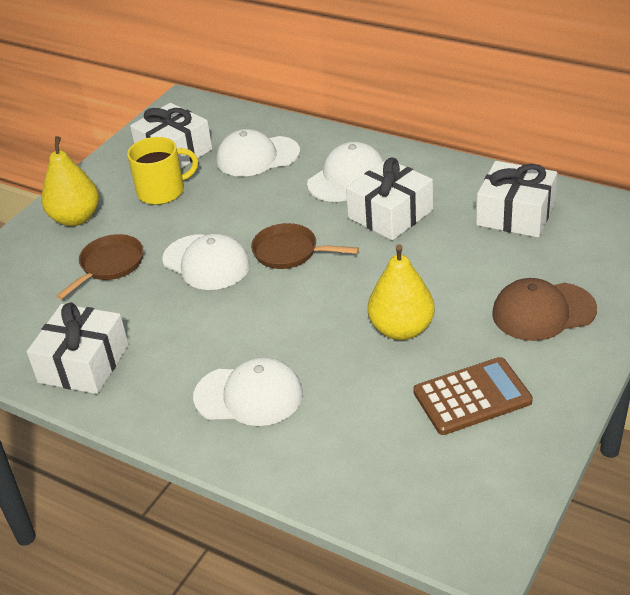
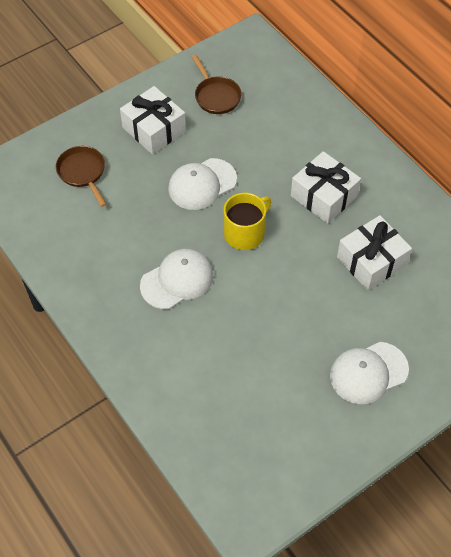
brown calculator: 1 -> 0
brown cap: 1 -> 0
white cap: 4 -> 3
white gift: 4 -> 3
yellow pear: 2 -> 0

